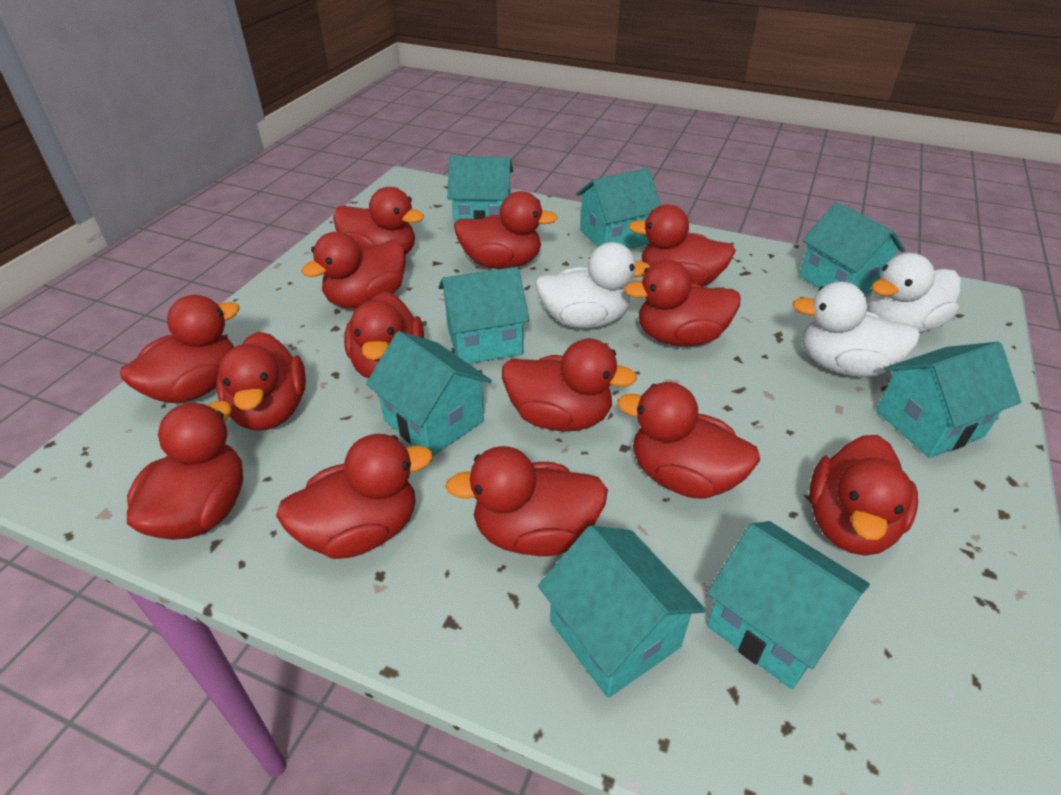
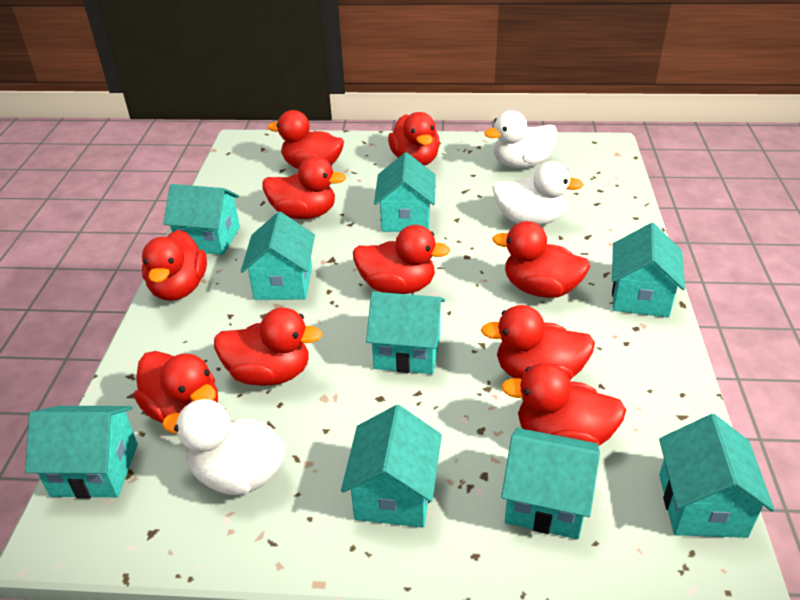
red duck: 14 -> 10
turquoise house: 8 -> 9

